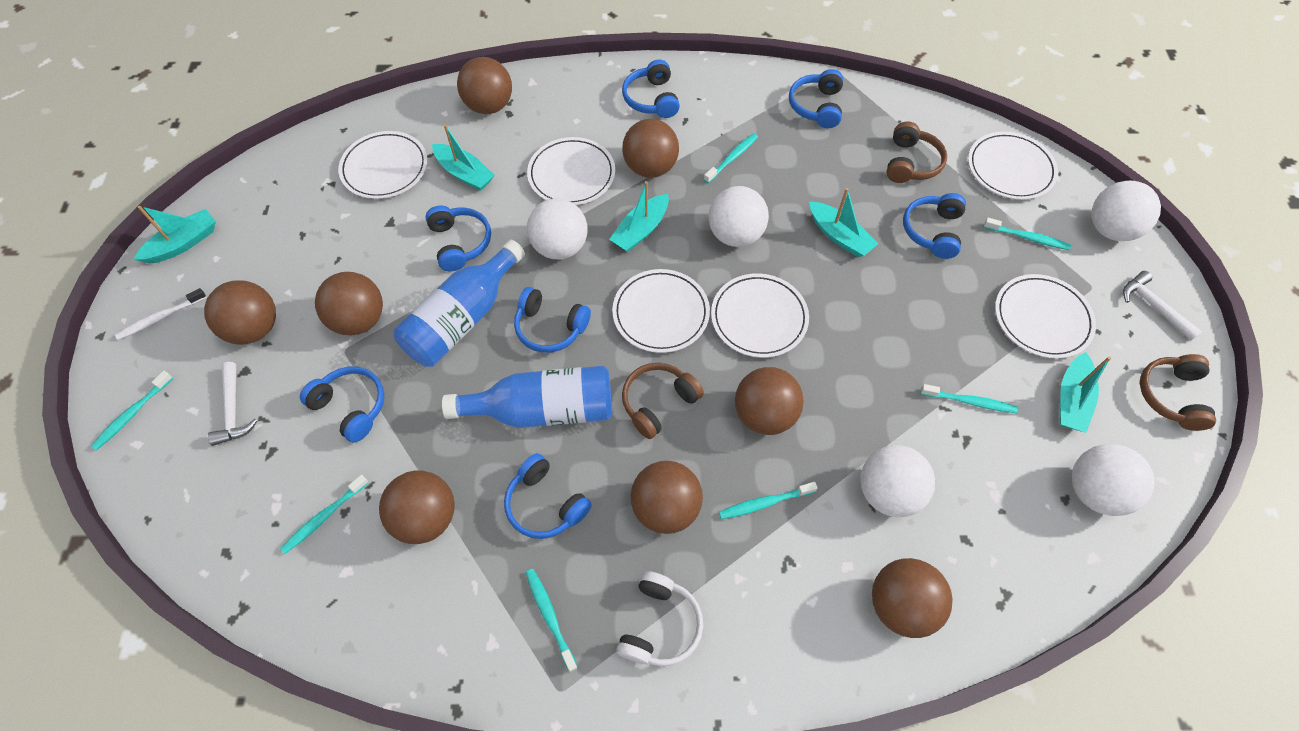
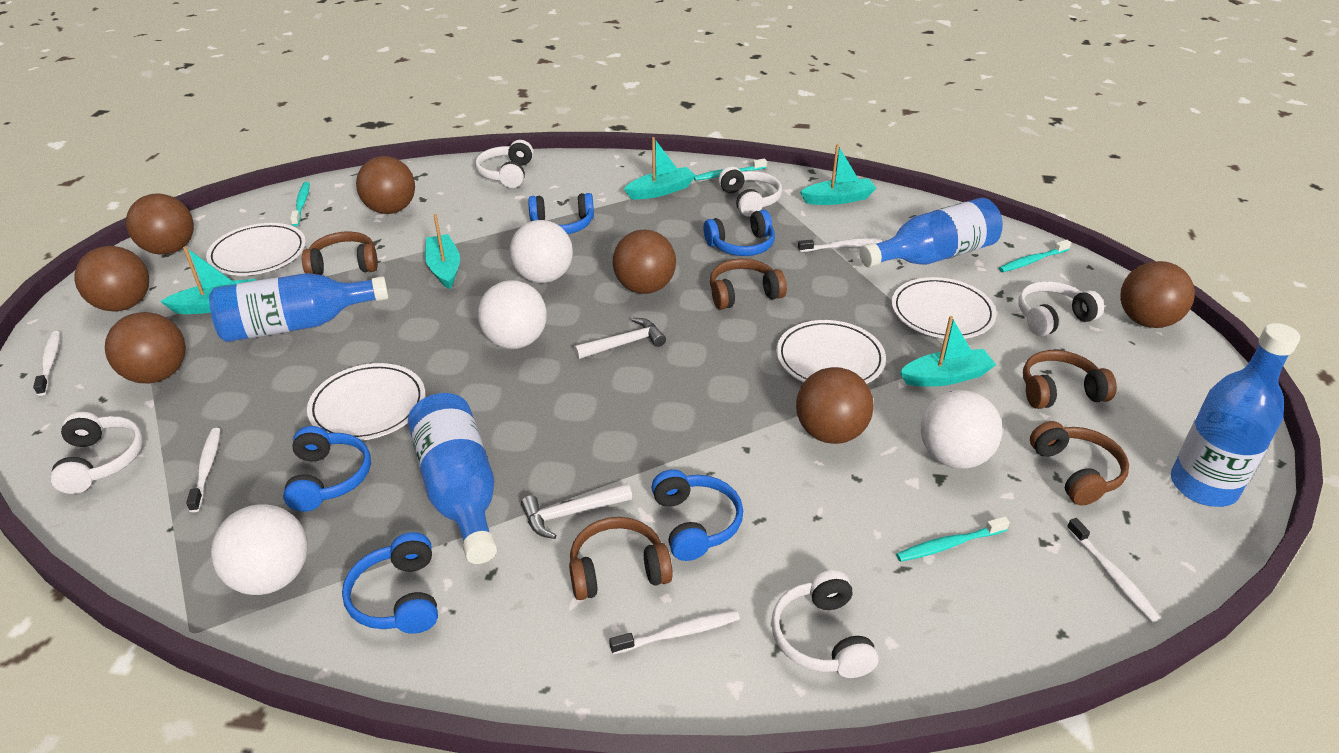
blue bottle: 2 -> 4
blue headphones: 7 -> 5
brown ball: 8 -> 7
brown headphones: 3 -> 5
turquoise toothbrush: 7 -> 4
white ball: 5 -> 4
white headphones: 1 -> 5
white plate: 6 -> 4
white toothbrush: 1 -> 5

